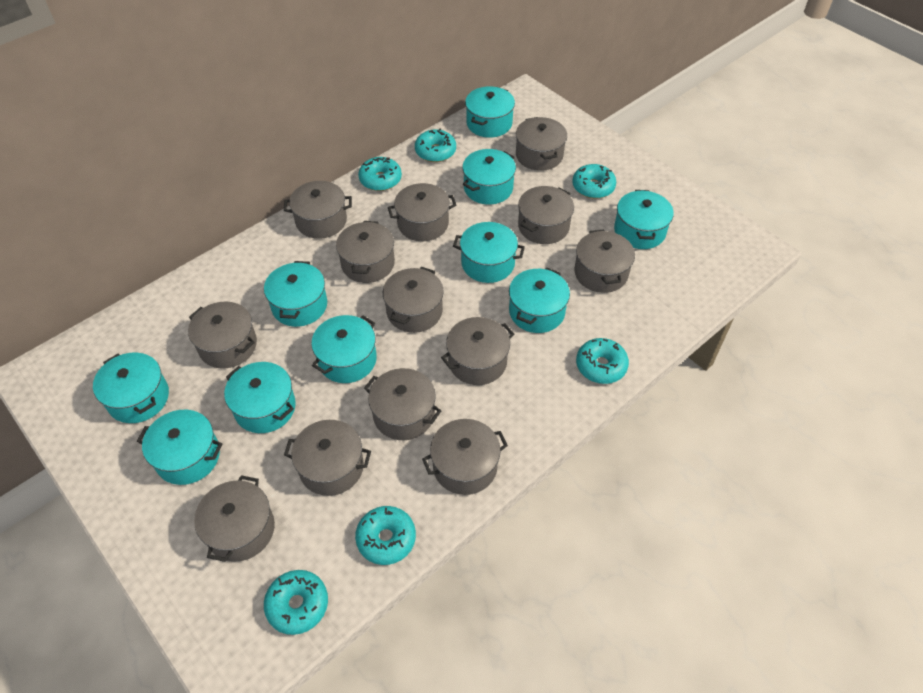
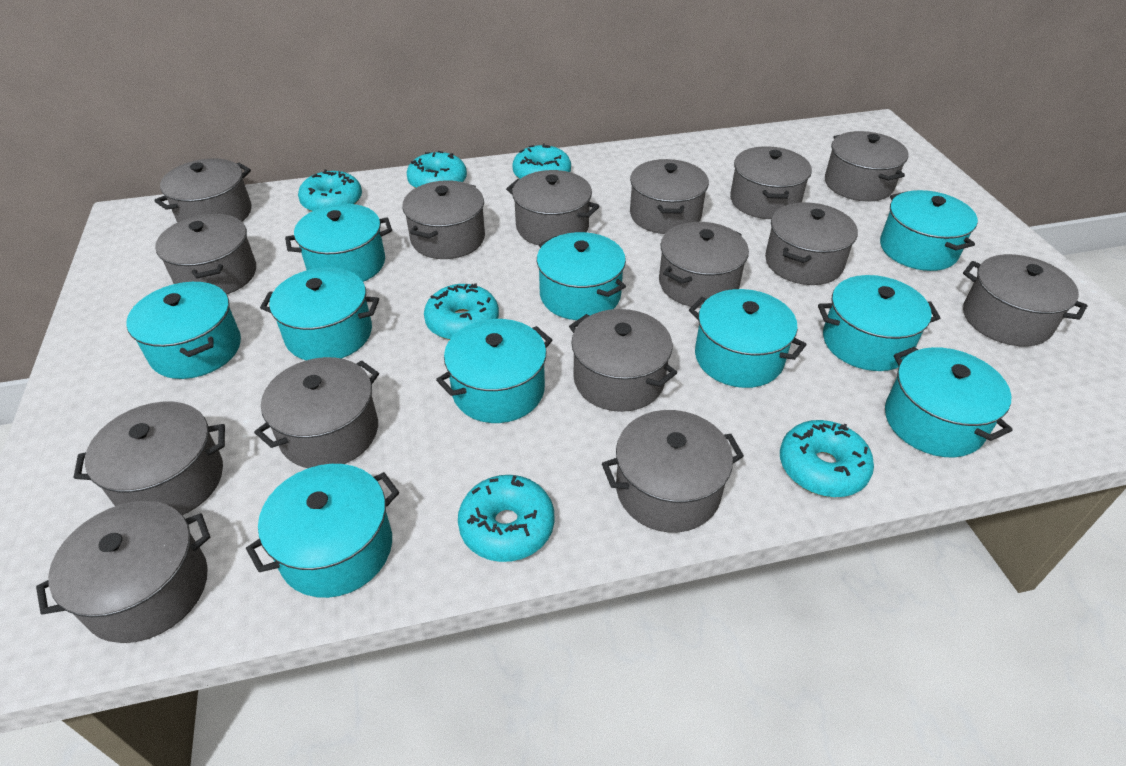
grey pot: 13 -> 15

